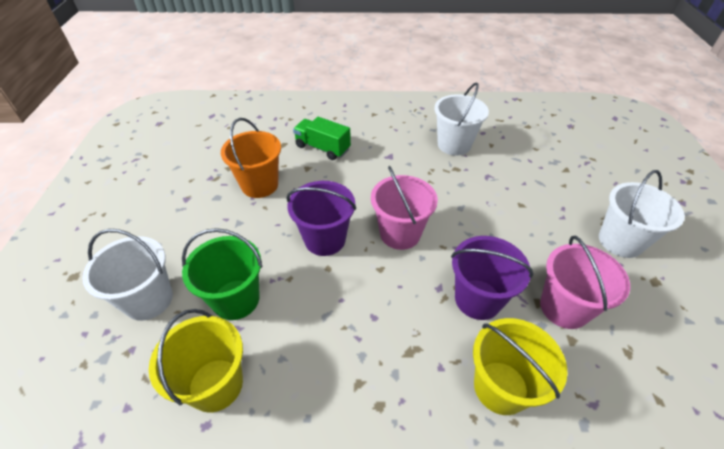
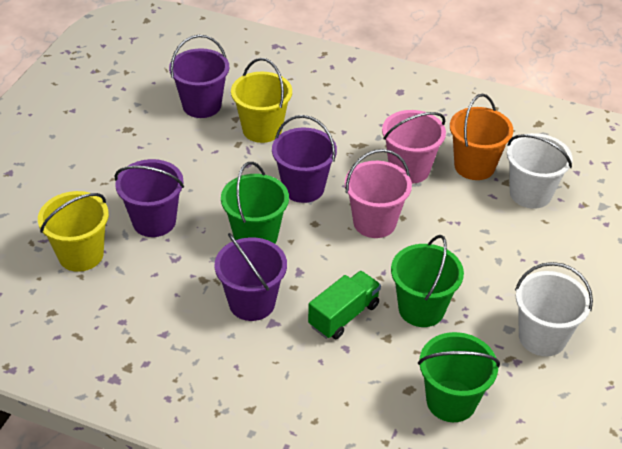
green bucket: 1 -> 3
purple bucket: 2 -> 4
white bucket: 3 -> 2

